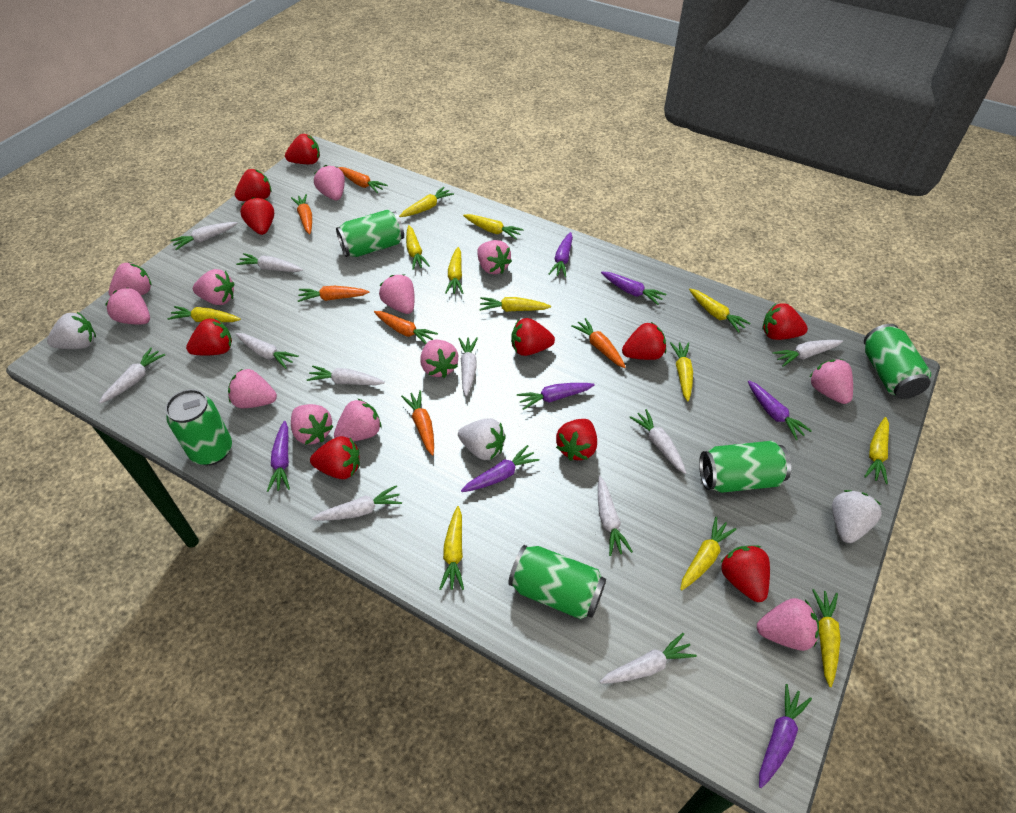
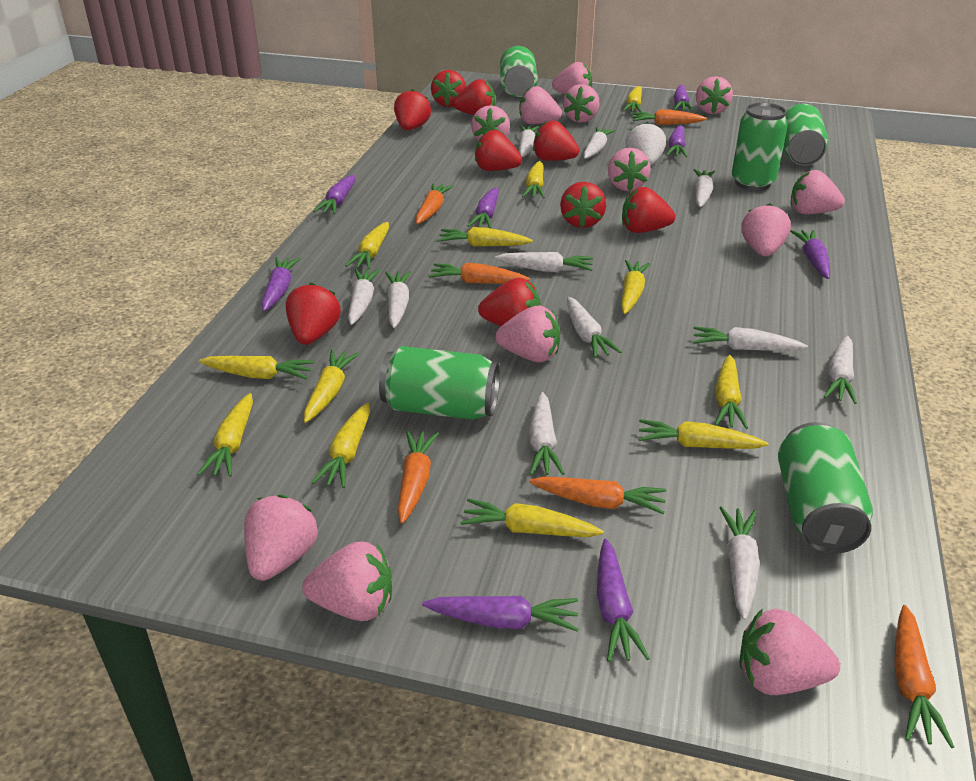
purple carrot: 7 -> 8
red strawberry: 10 -> 9
white strawberry: 3 -> 1

